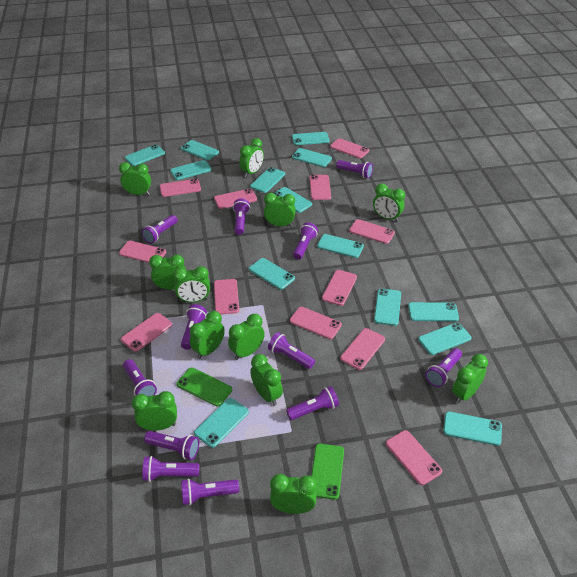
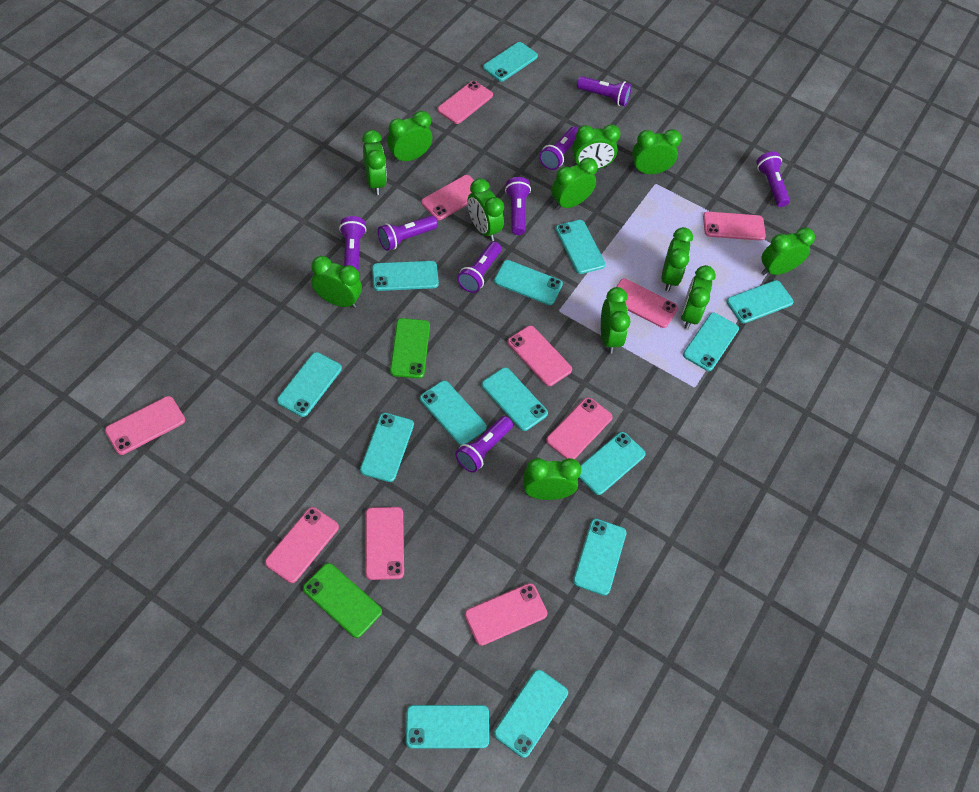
pink phone: 12 -> 10
purple flashlight: 12 -> 8

